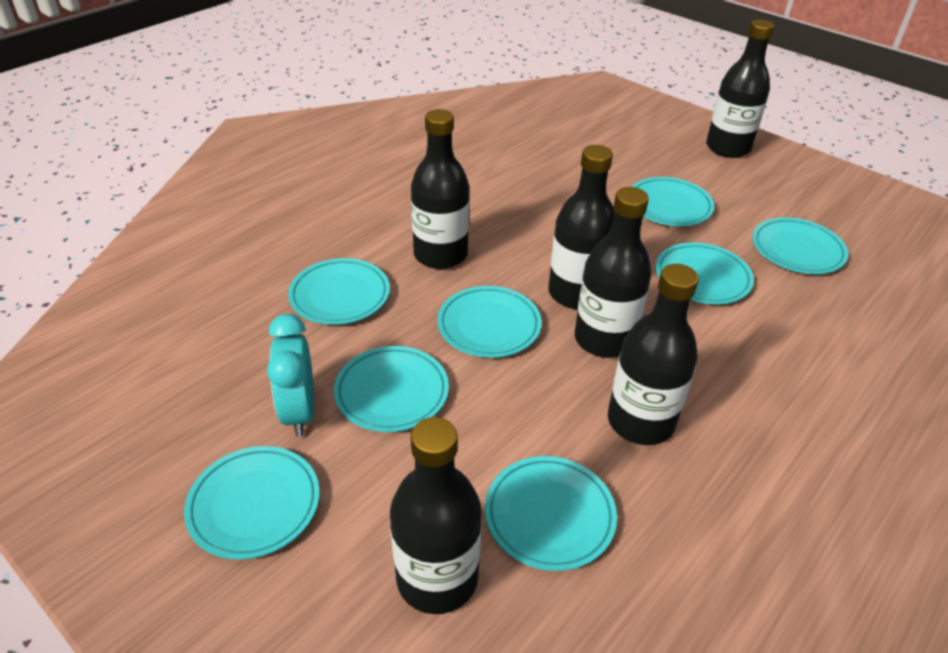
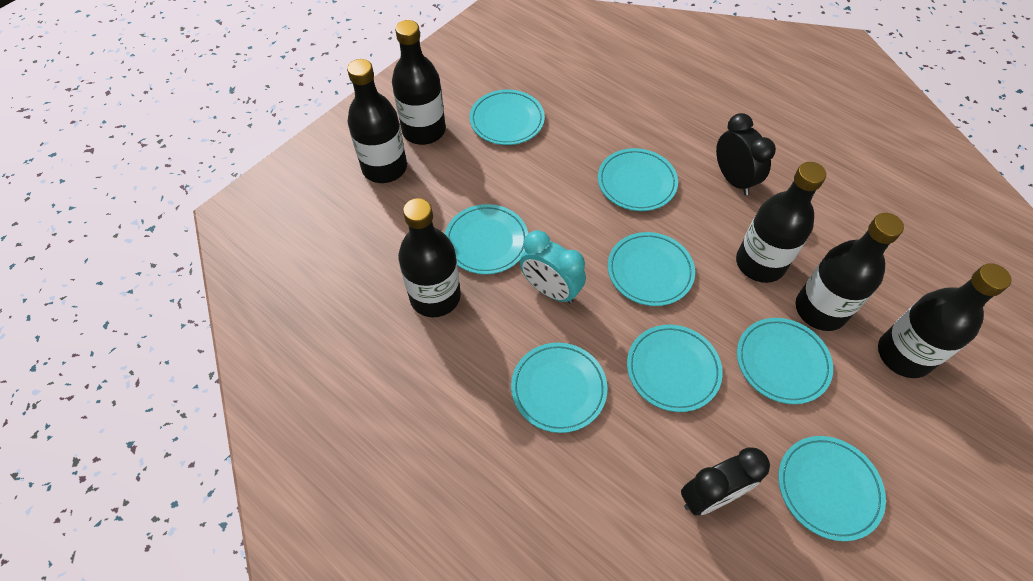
black clock: 0 -> 2

